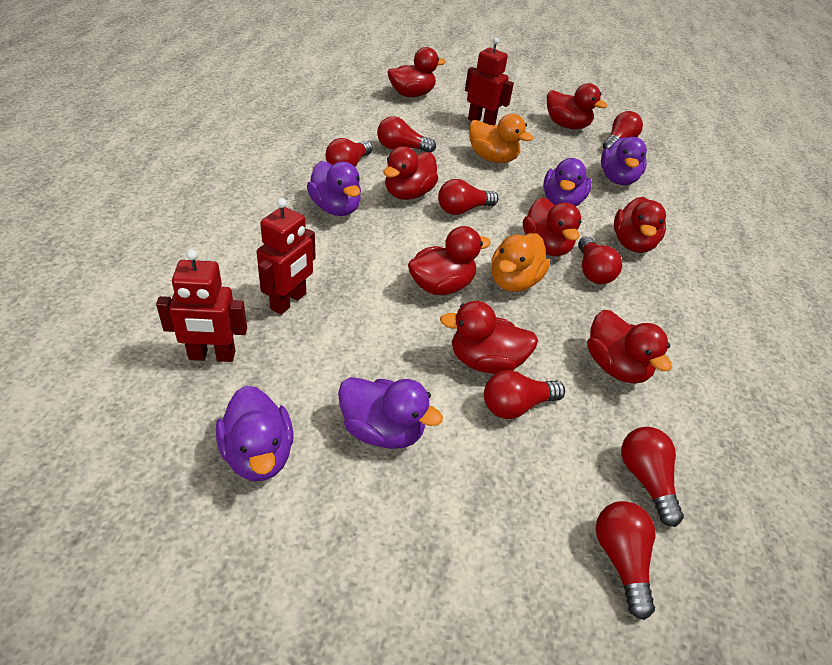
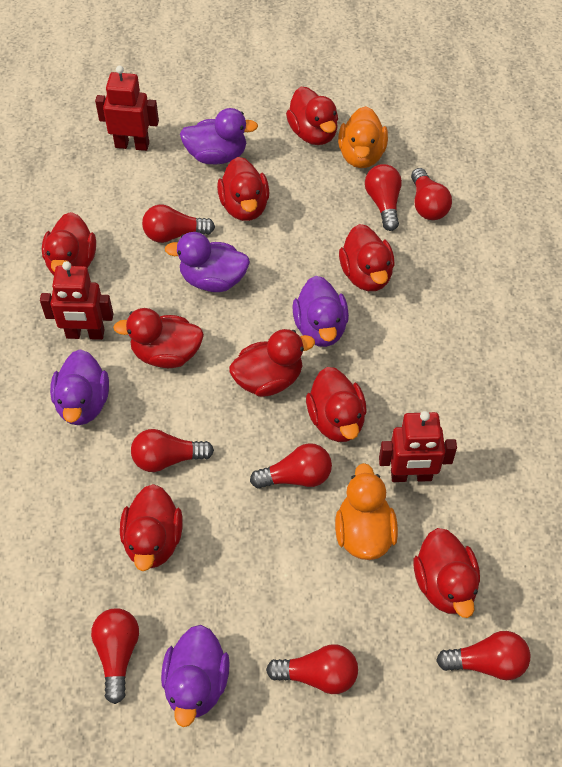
red duck: 8 -> 9

